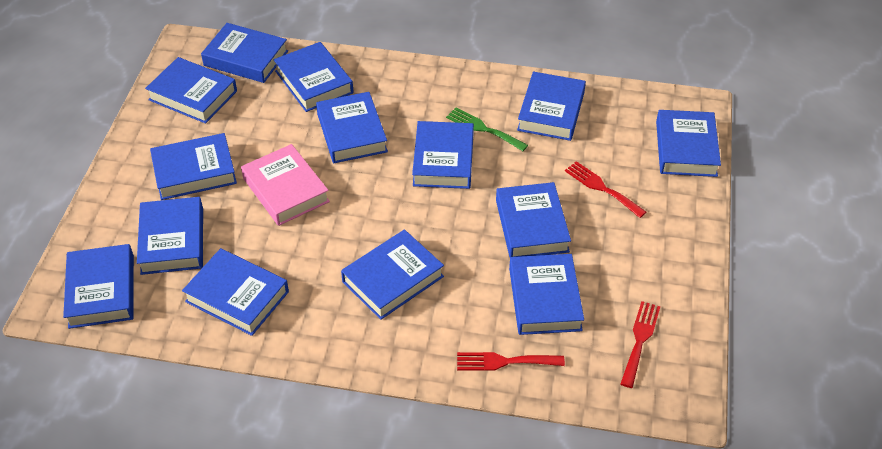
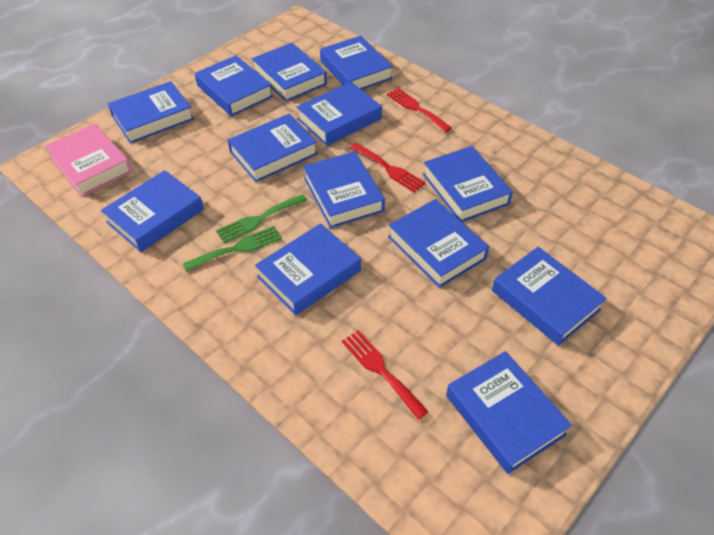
blue book: 14 -> 13
green fork: 1 -> 2

